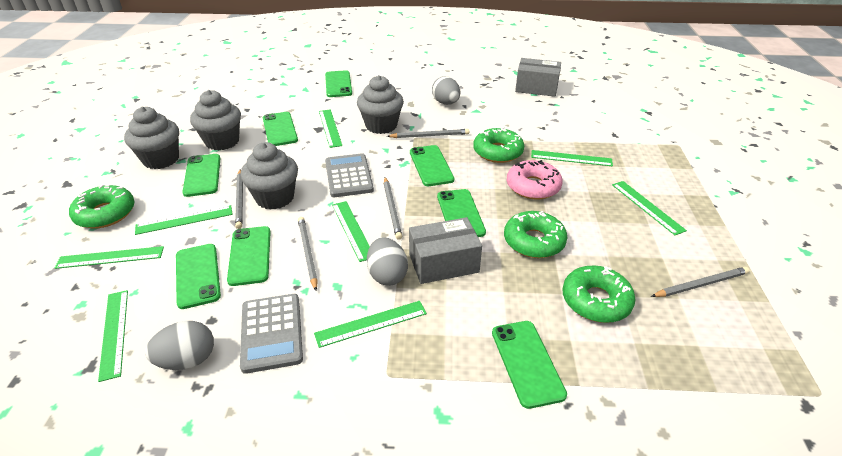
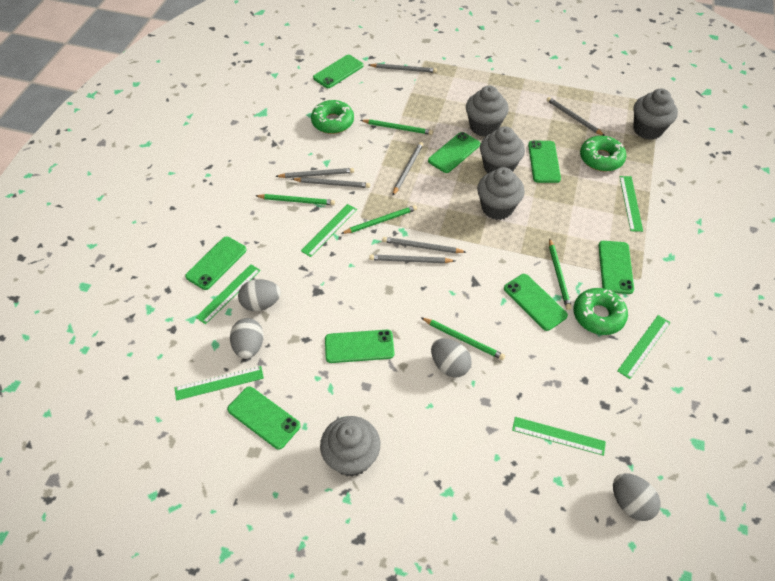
green donut: 4 -> 3
green pencil: 0 -> 5
green ruler: 8 -> 6
grey box: 2 -> 0
grey calculator: 2 -> 0
grey cupcake: 4 -> 5
grey egg: 3 -> 4
grey pencil: 5 -> 7
pink donut: 1 -> 0

